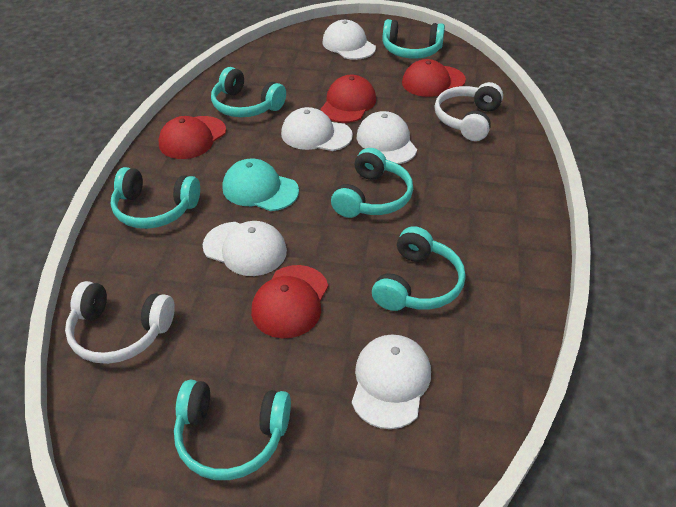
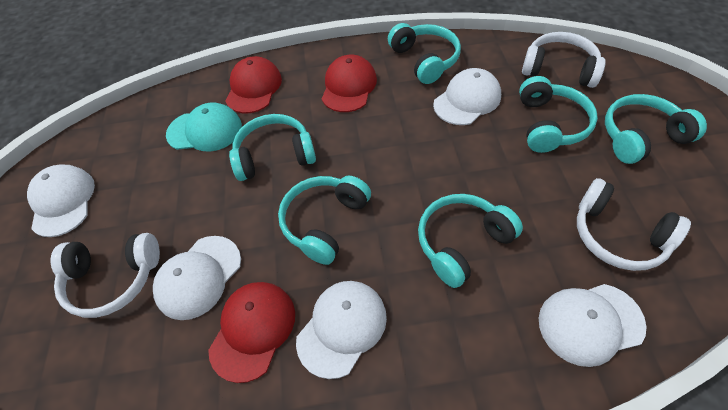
red cap: 4 -> 3
white headphones: 2 -> 3

